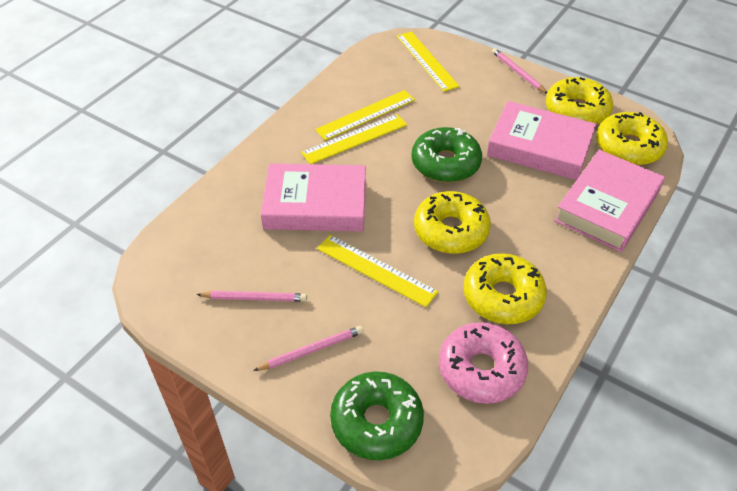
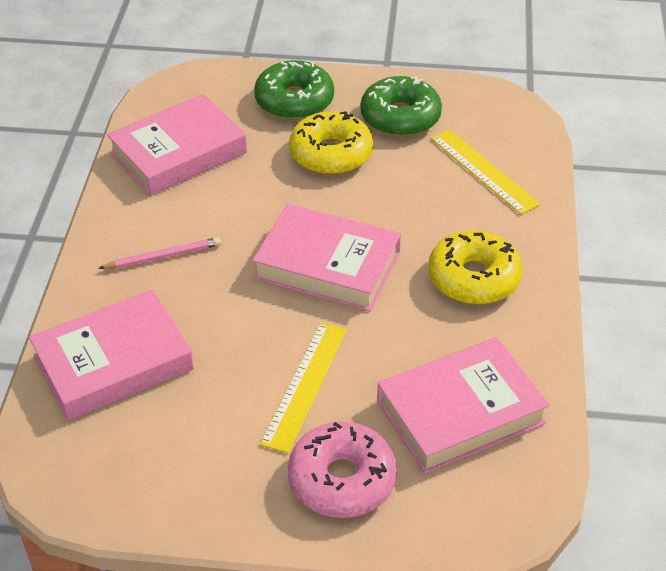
pink book: 3 -> 4
pink pencil: 3 -> 1
yellow donut: 4 -> 2
yellow ruler: 4 -> 2

